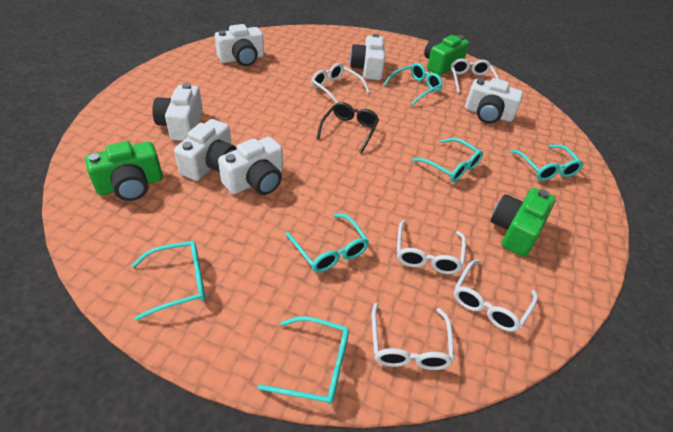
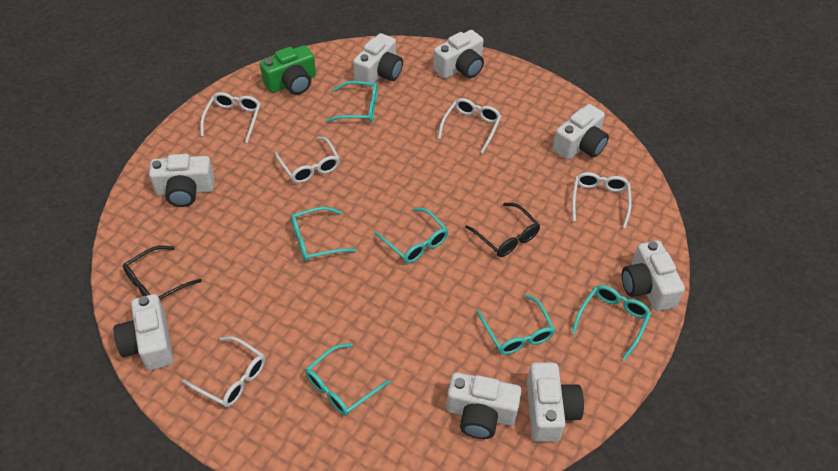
black glasses: 1 -> 2
green camera: 3 -> 1
white camera: 6 -> 8

